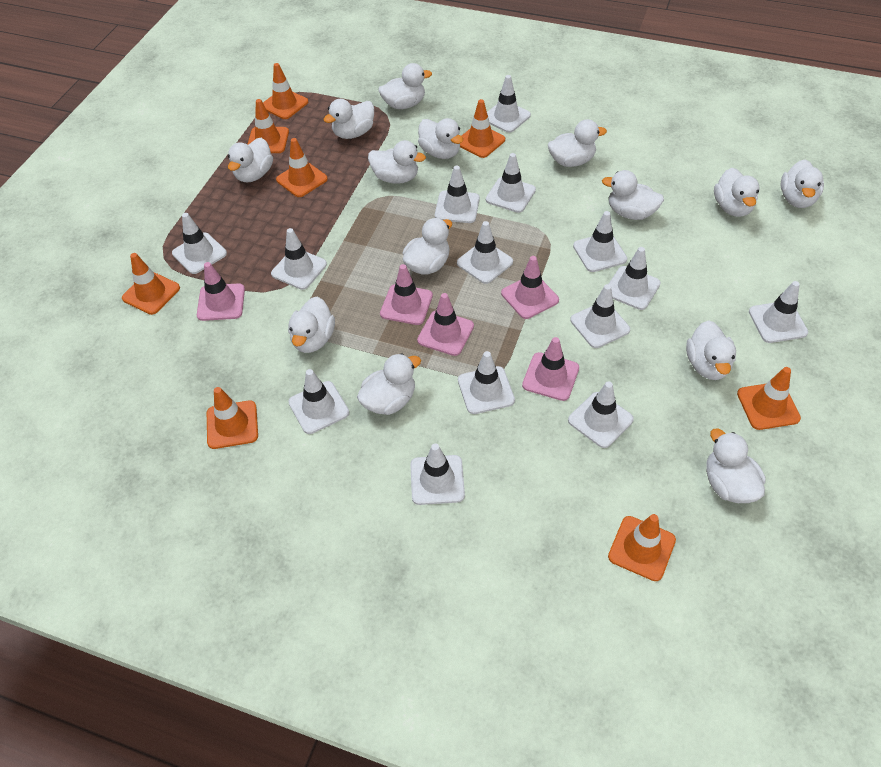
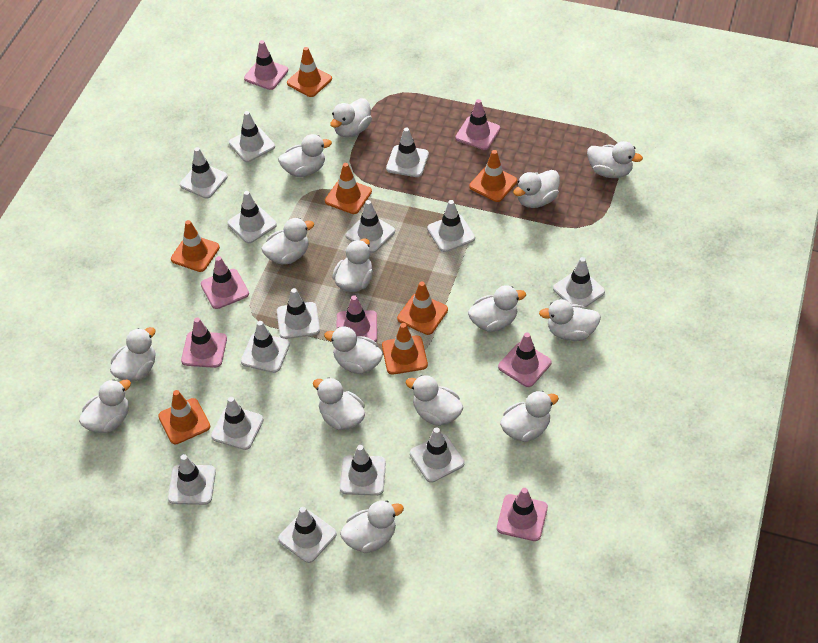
orange traffic cone: 8 -> 7
pink traffic cone: 5 -> 7
white duck: 14 -> 15

